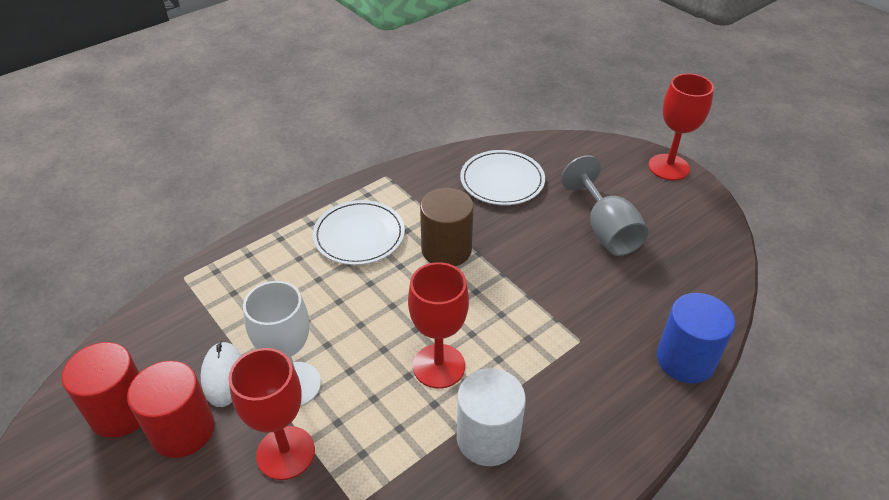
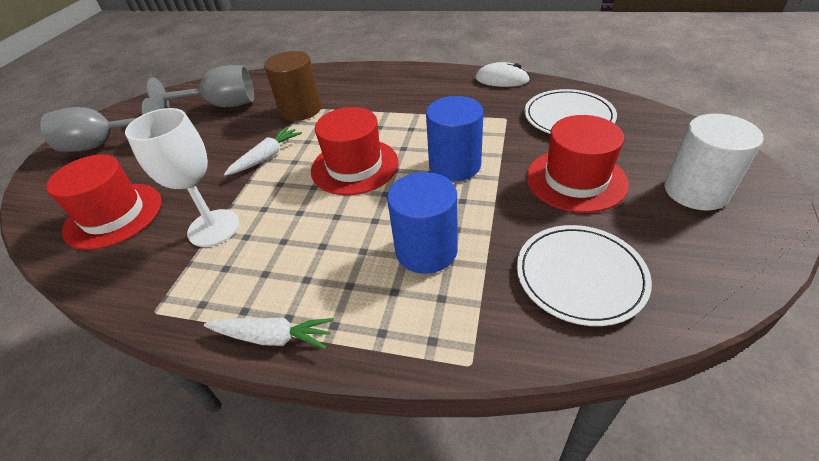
blue cylinder: 1 -> 2
grey goblet: 1 -> 2
red cylinder: 2 -> 0
red goblet: 3 -> 0
red hat: 0 -> 3
white carrot: 0 -> 2

